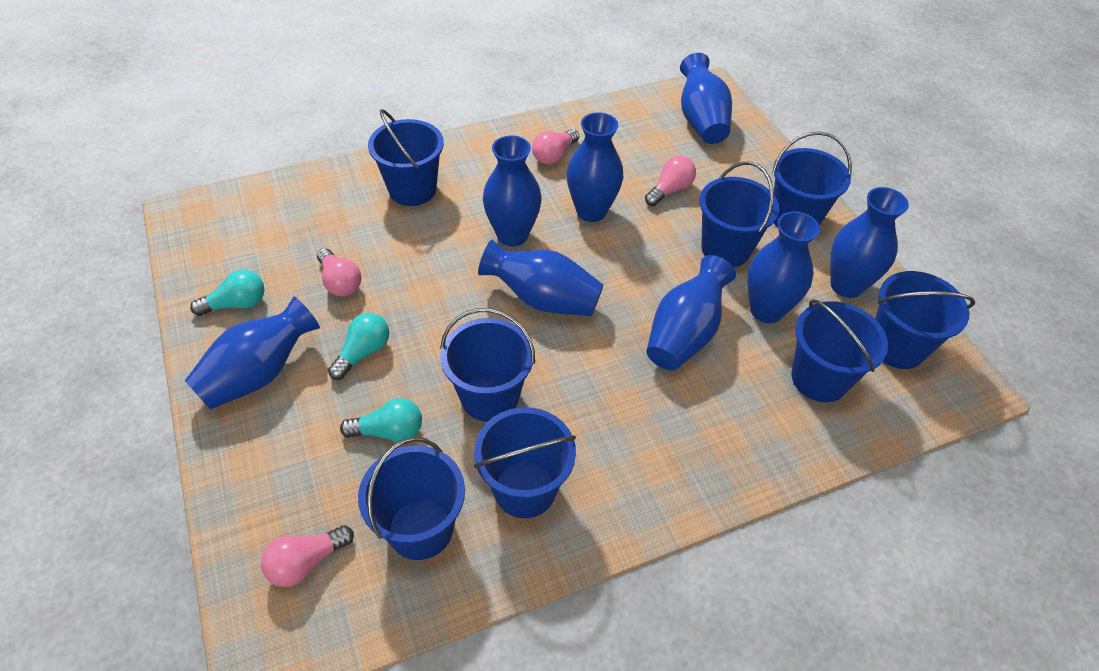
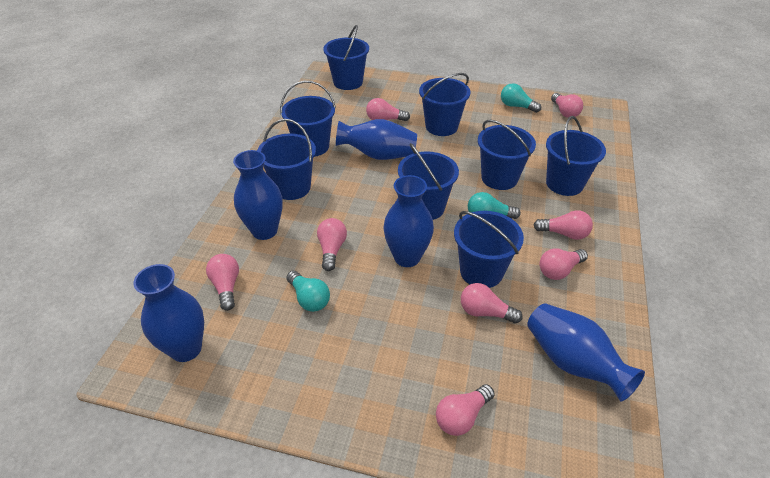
blue vase: 8 -> 5
pink light bulb: 4 -> 8

